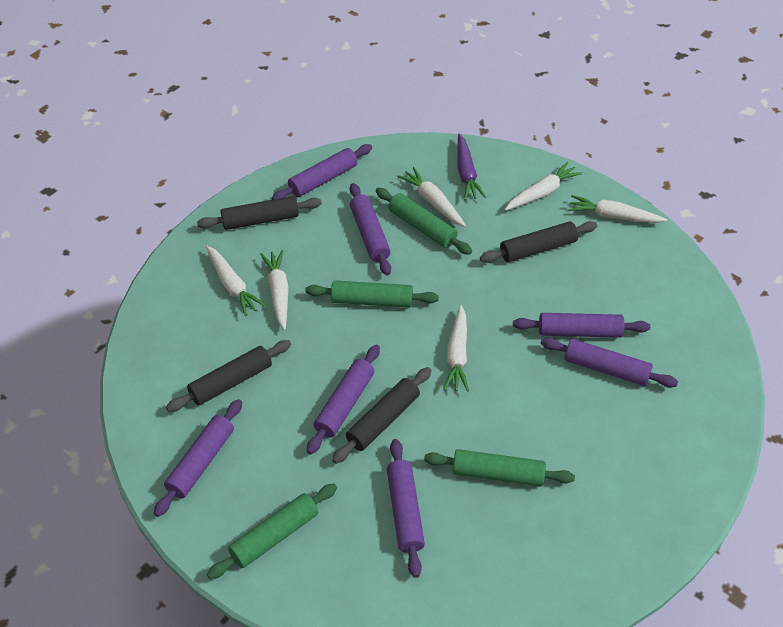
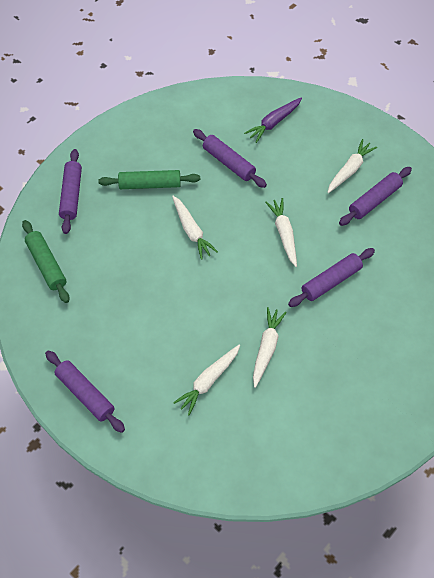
black rolling pin: 4 -> 0
green rolling pin: 4 -> 2
purple rolling pin: 7 -> 5
white carrot: 6 -> 5

